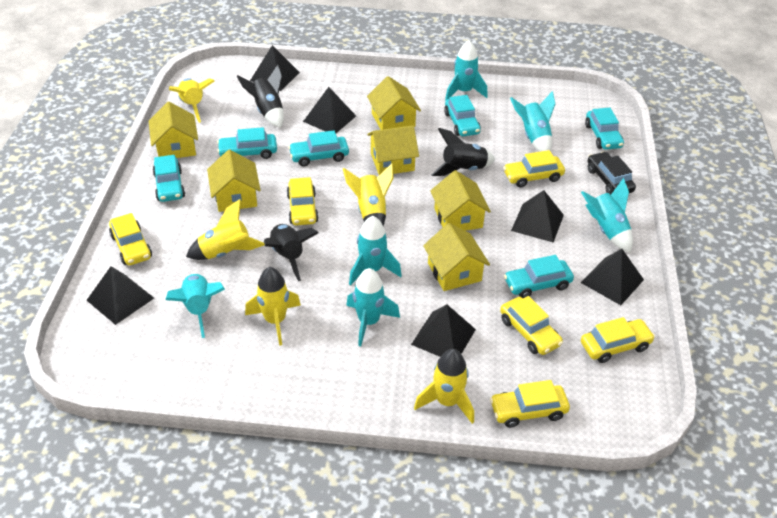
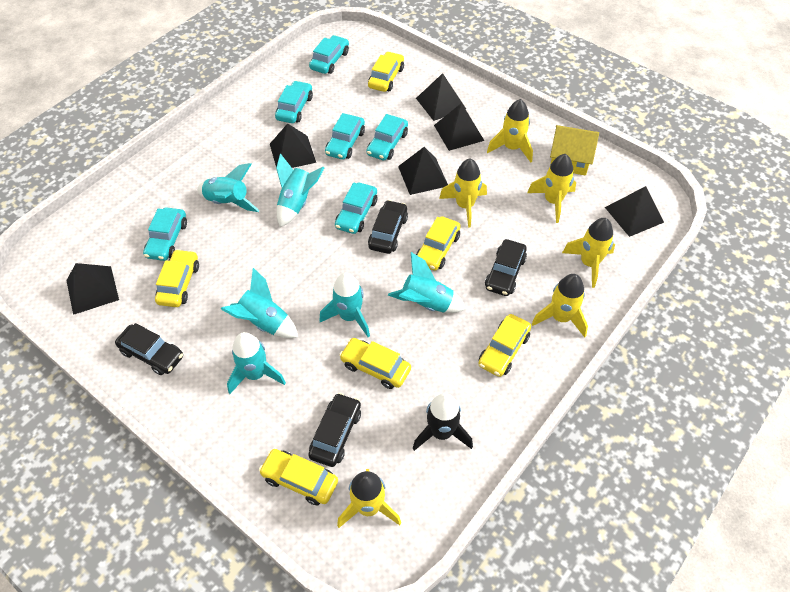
black car: 1 -> 4
black rocket: 3 -> 1
yellow house: 6 -> 1
yellow rocket: 5 -> 6

